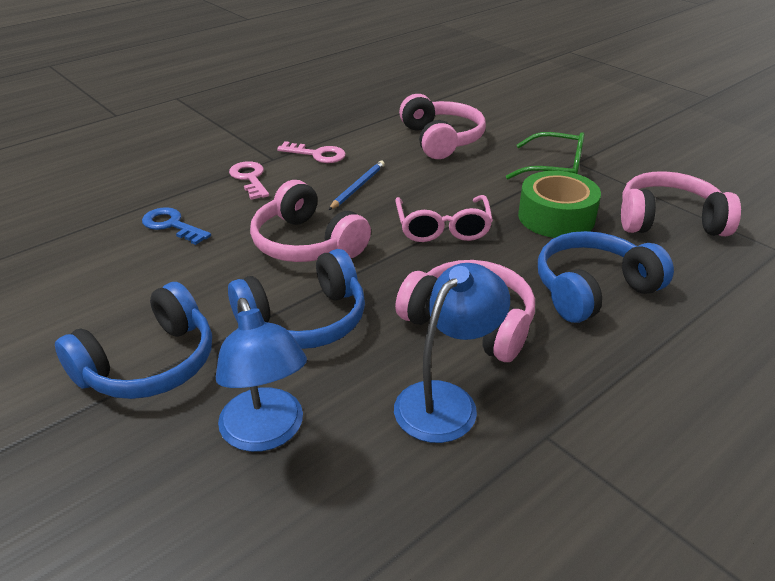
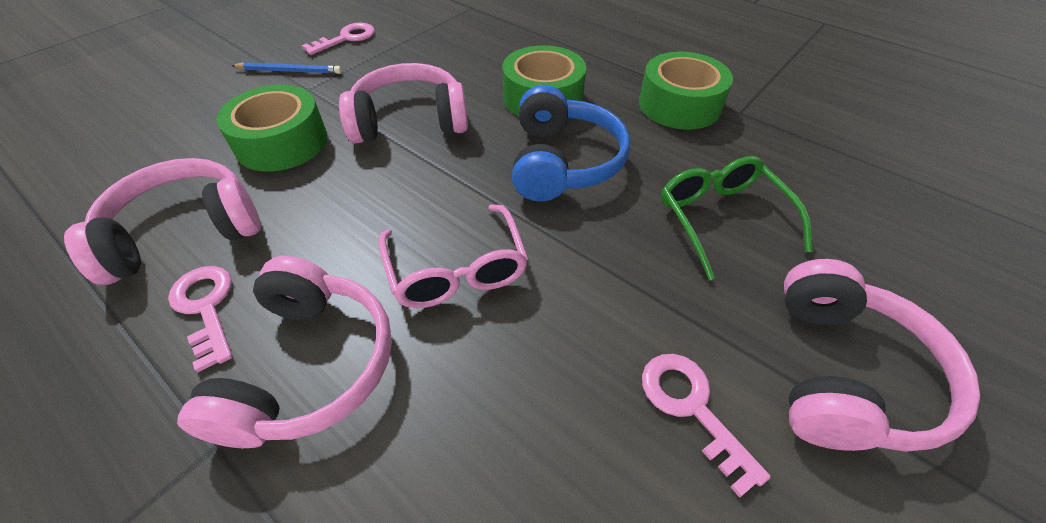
blue headphones: 3 -> 1
blue key: 1 -> 0
blue lamp: 2 -> 0
green tape: 1 -> 3
pink key: 2 -> 3

